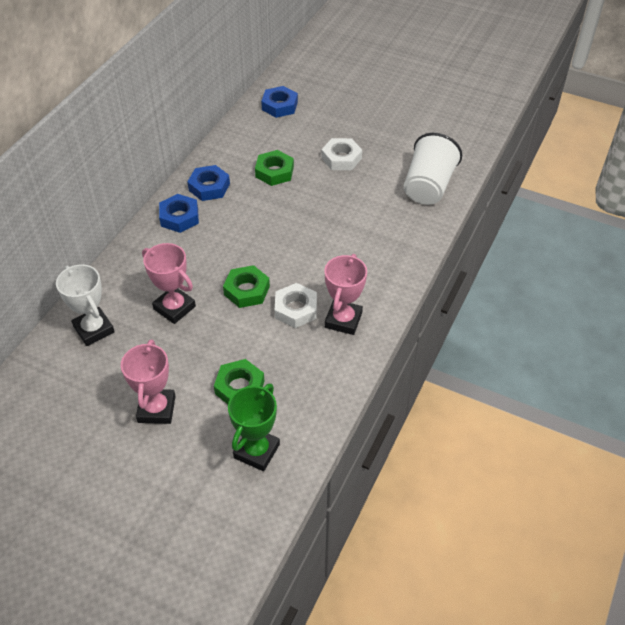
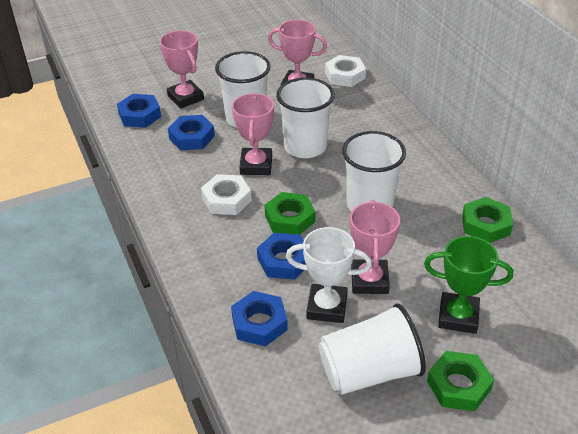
blue nut: 3 -> 4
pink trophy: 3 -> 4
white cup: 1 -> 4

